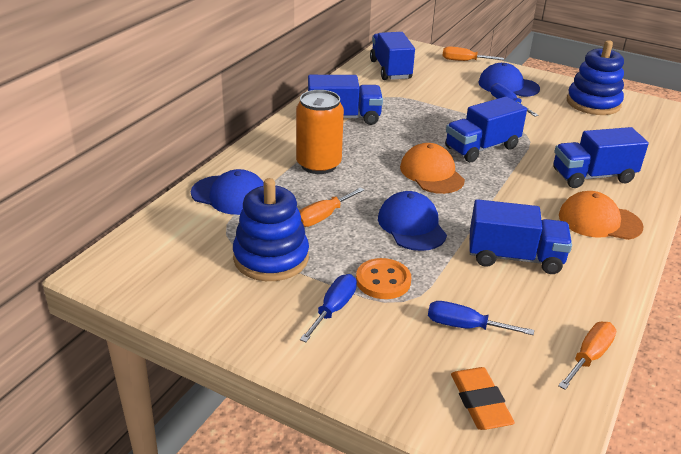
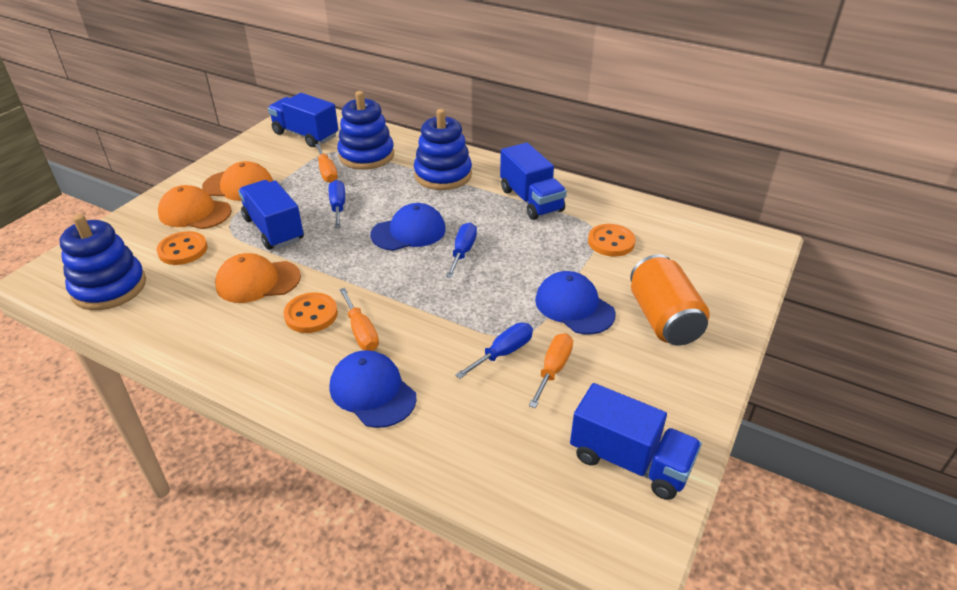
blue stacking toy: 2 -> 3
blue truck: 5 -> 4
orange button: 1 -> 3
orange cap: 2 -> 3
orange eraser: 1 -> 0

